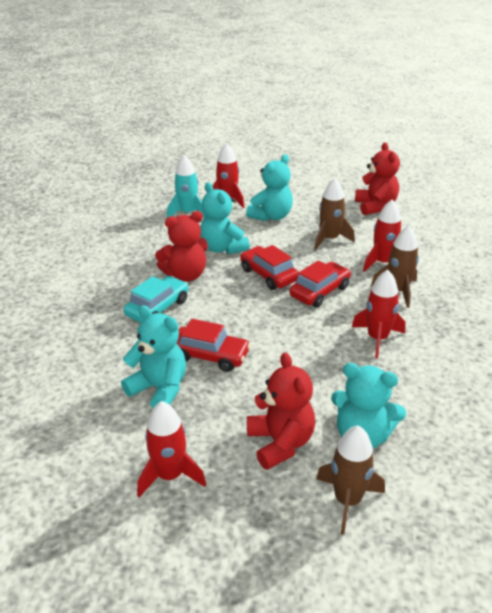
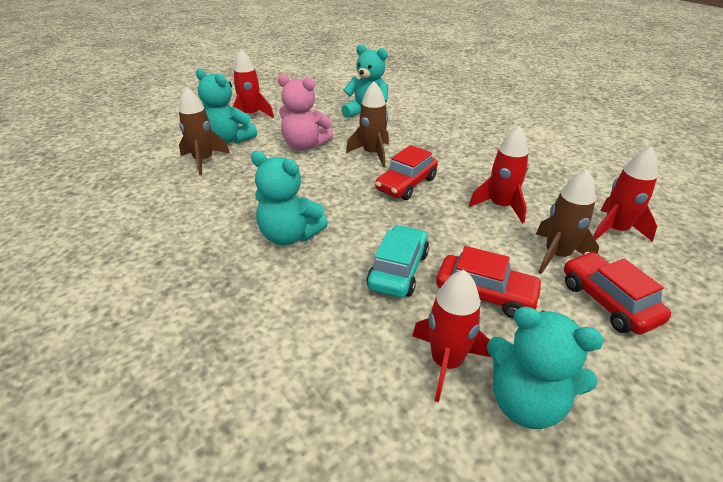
pink teddy bear: 0 -> 1
red teddy bear: 3 -> 0
turquoise rocket: 1 -> 0

